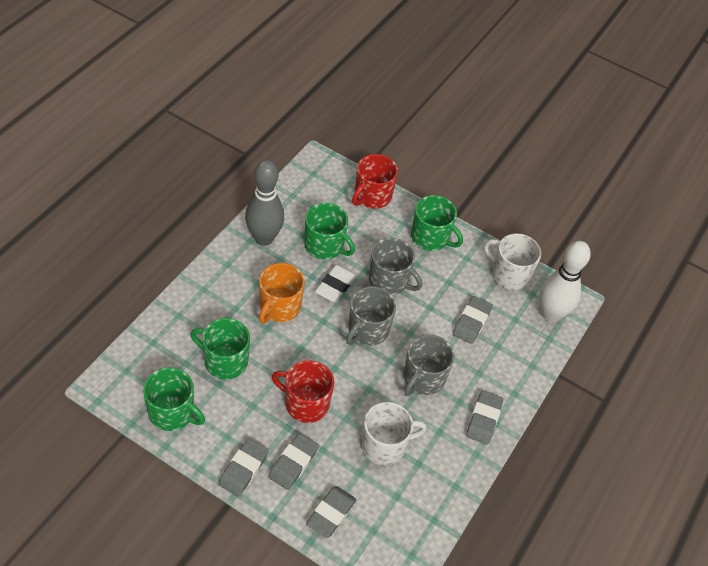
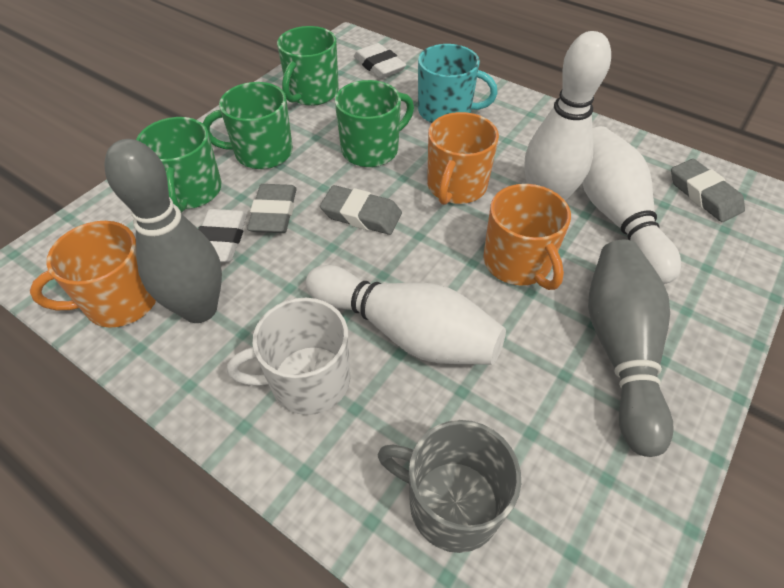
grey bowling pin: 1 -> 2
grey eraser: 5 -> 3
grey mug: 3 -> 1
orange mug: 1 -> 3
red mug: 2 -> 0
turquoise mug: 0 -> 1
white bowling pin: 1 -> 3
white eraser: 1 -> 2
white mug: 2 -> 1

